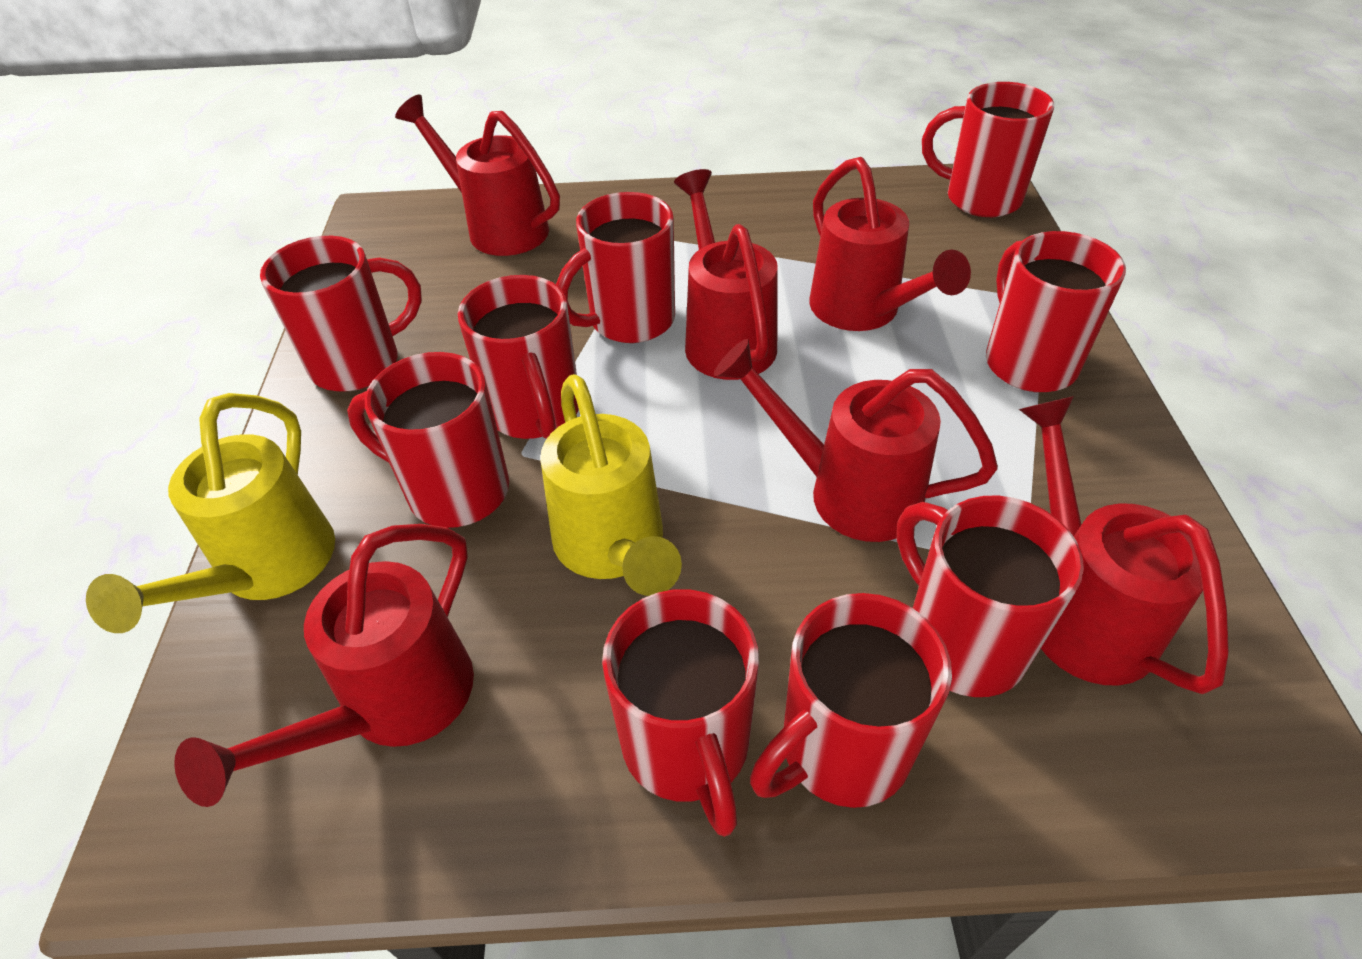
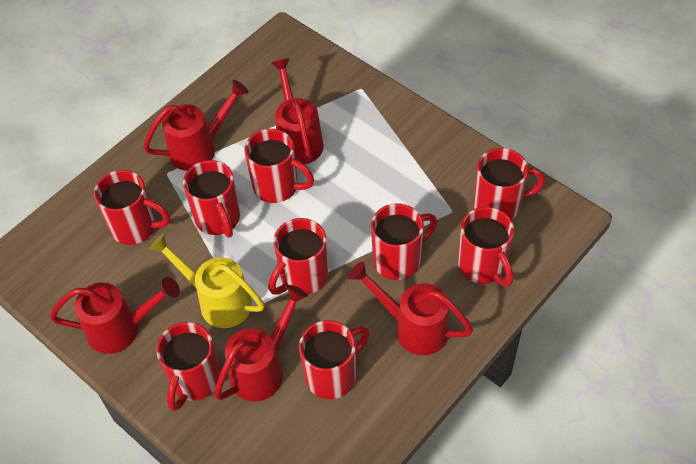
red watering can: 6 -> 5
yellow watering can: 2 -> 1

